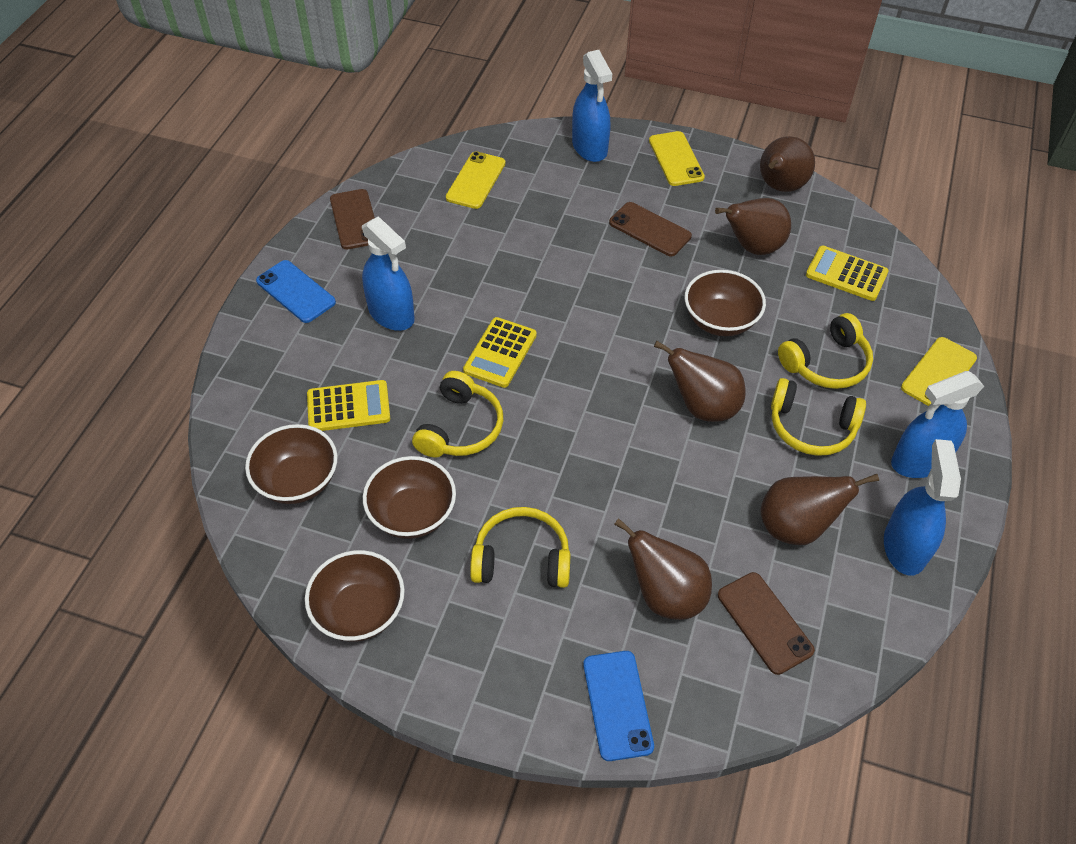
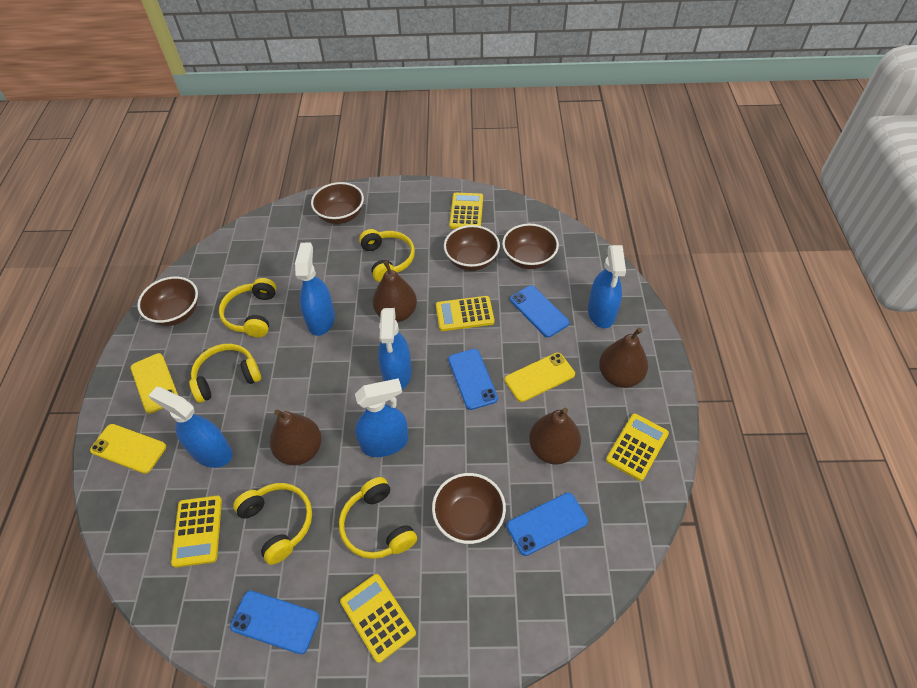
blue phone: 2 -> 4
blue spray bottle: 4 -> 5
brown bowl: 4 -> 5
brown pear: 5 -> 4
brown phone: 3 -> 0
yellow calculator: 3 -> 5
yellow headphones: 4 -> 5

